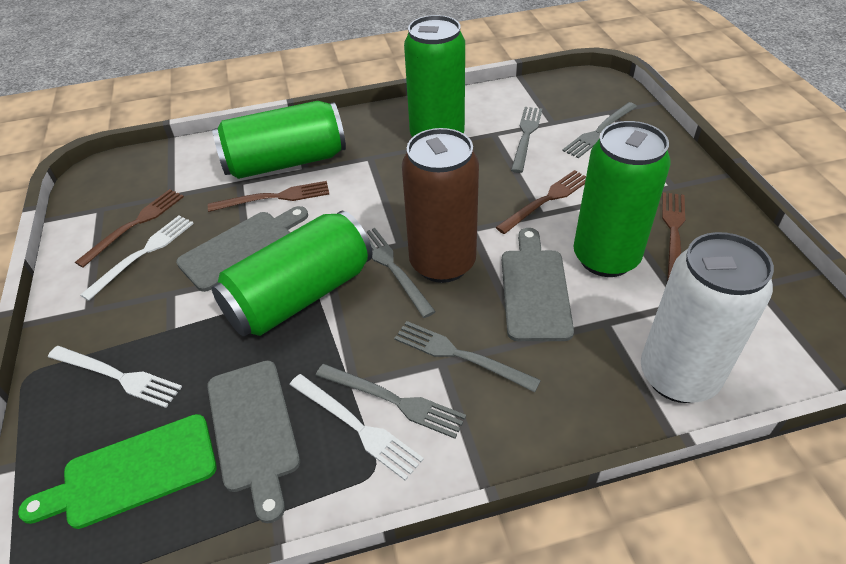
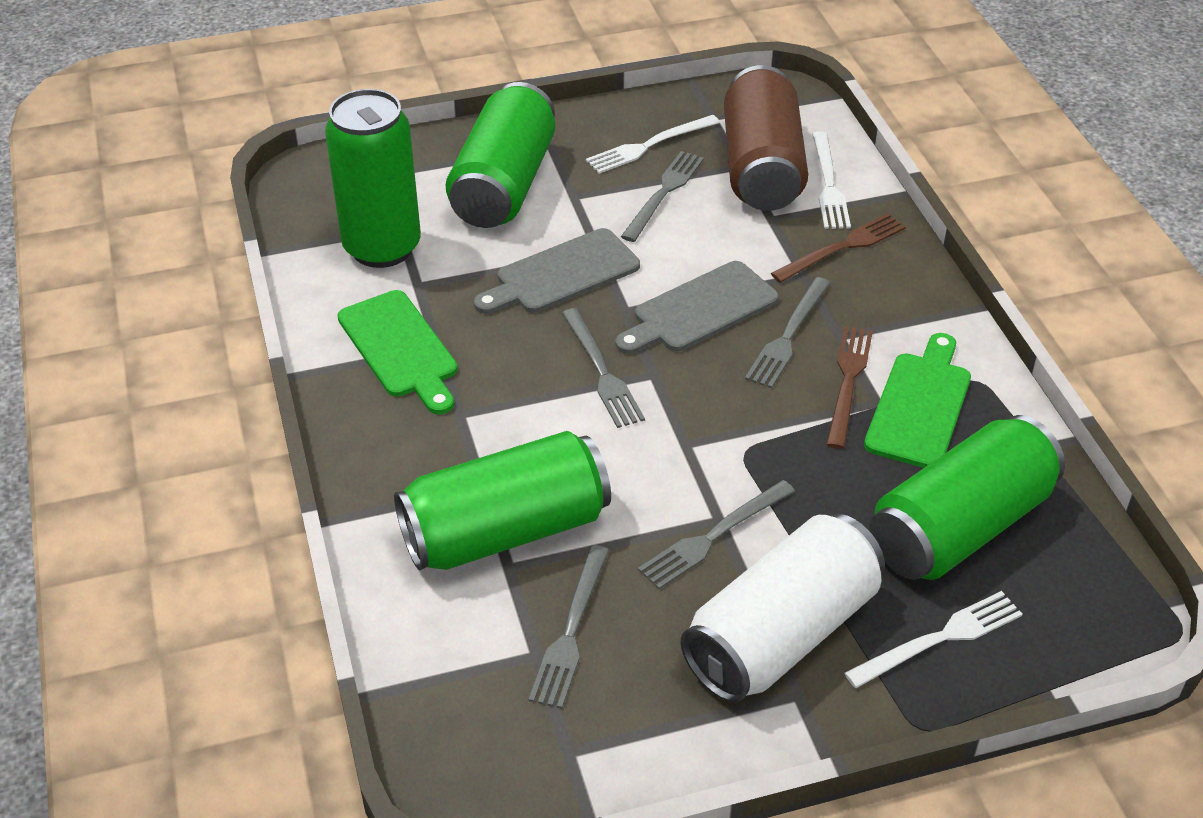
brown fork: 4 -> 2
green cutting board: 1 -> 2
grey cutting board: 3 -> 2

